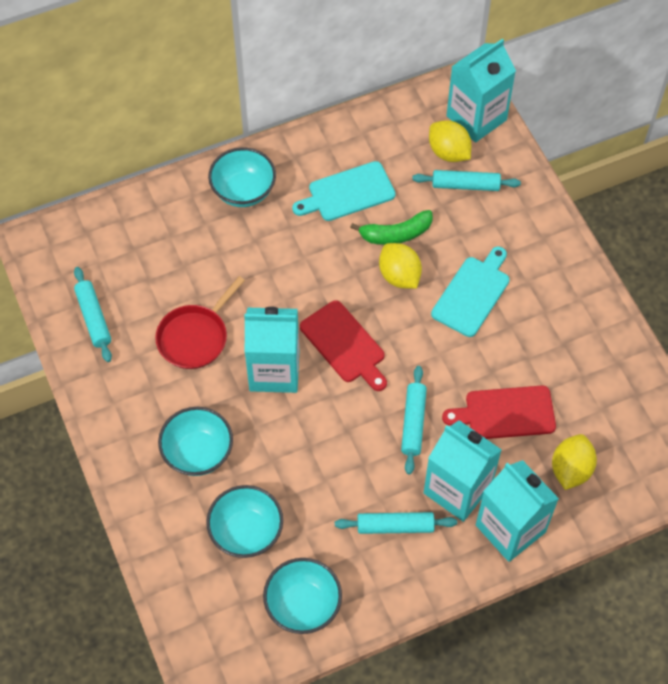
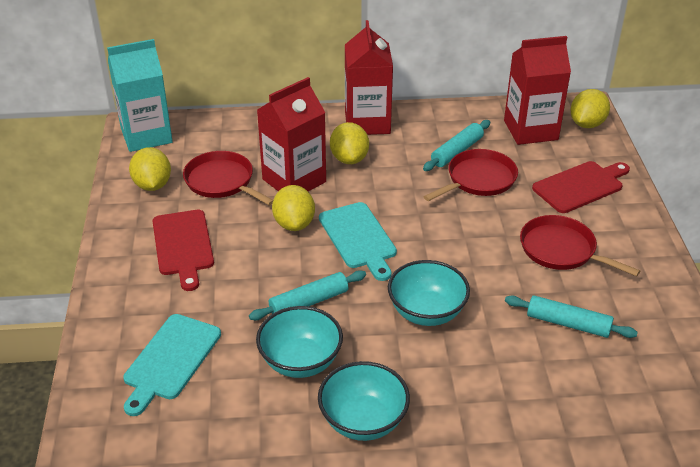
green banana: 1 -> 0
red carton: 0 -> 3
red pan: 1 -> 3
turquoise bowl: 4 -> 3
turquoise carton: 4 -> 1
turquoise rolling pin: 4 -> 3
yellow lemon: 3 -> 4

